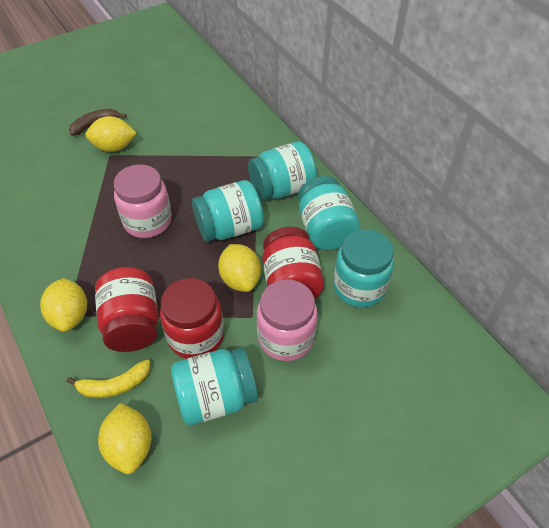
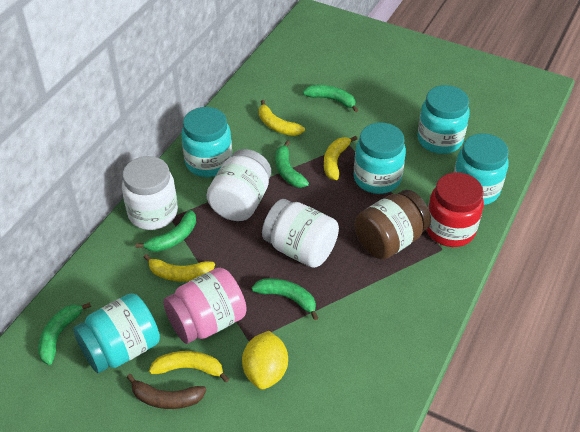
brown jar: 0 -> 1
green banana: 0 -> 5
pink jar: 2 -> 1
red jar: 3 -> 1
white jar: 0 -> 3
yellow banana: 1 -> 4
yellow lemon: 4 -> 1

